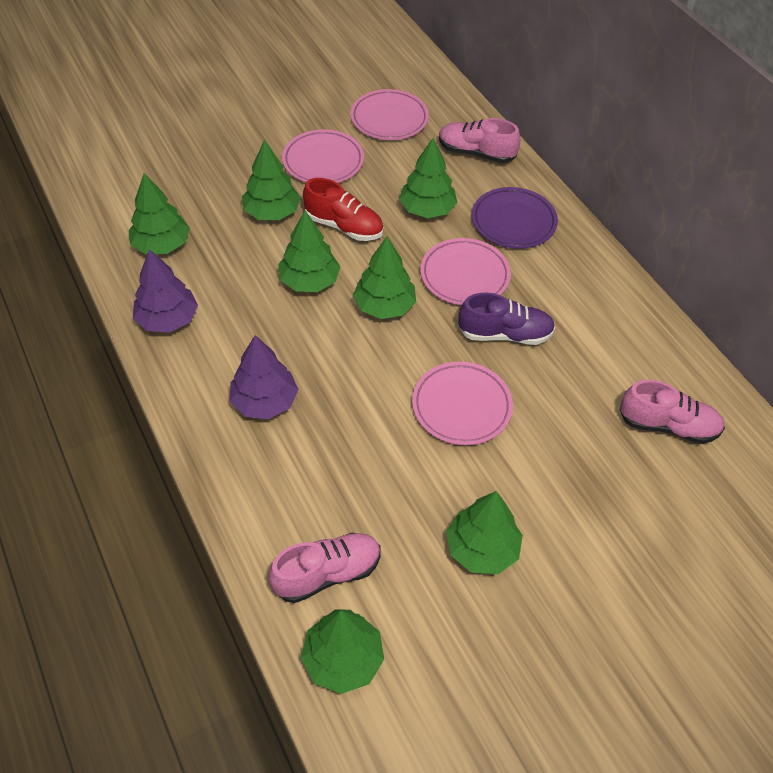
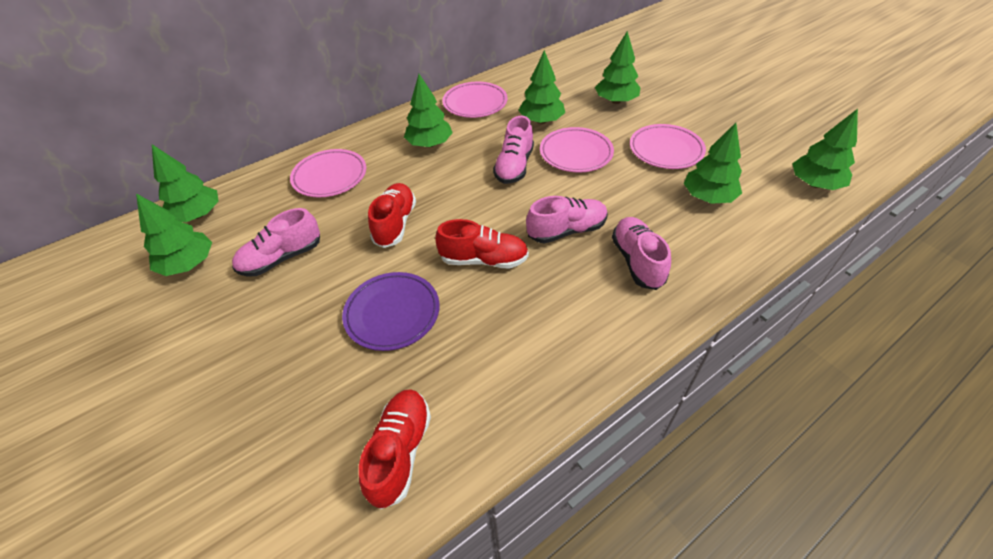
pink shoe: 3 -> 4
purple shoe: 1 -> 0
purple tree: 2 -> 0
red shoe: 1 -> 3

